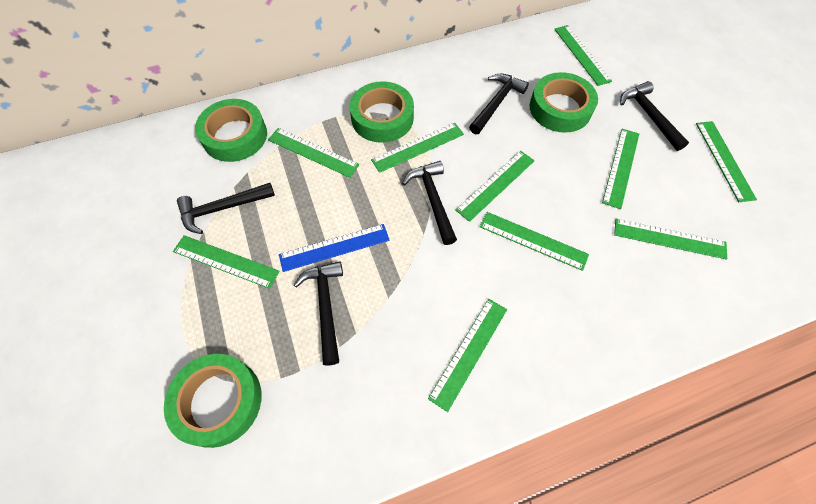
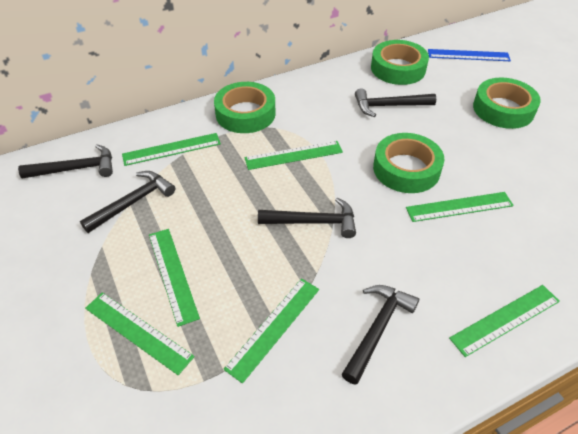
green ruler: 10 -> 7

